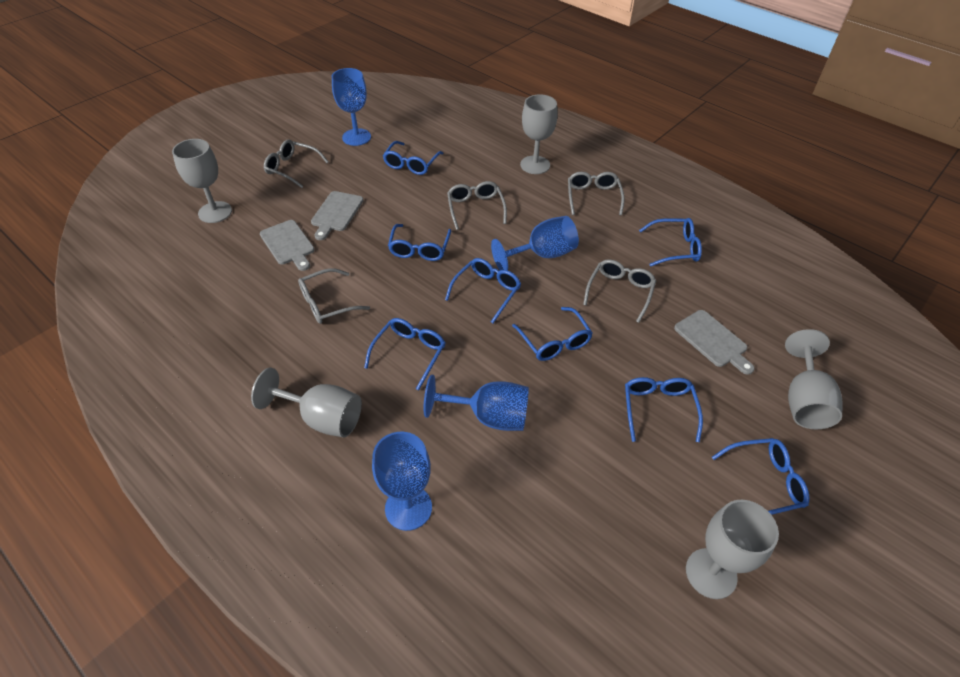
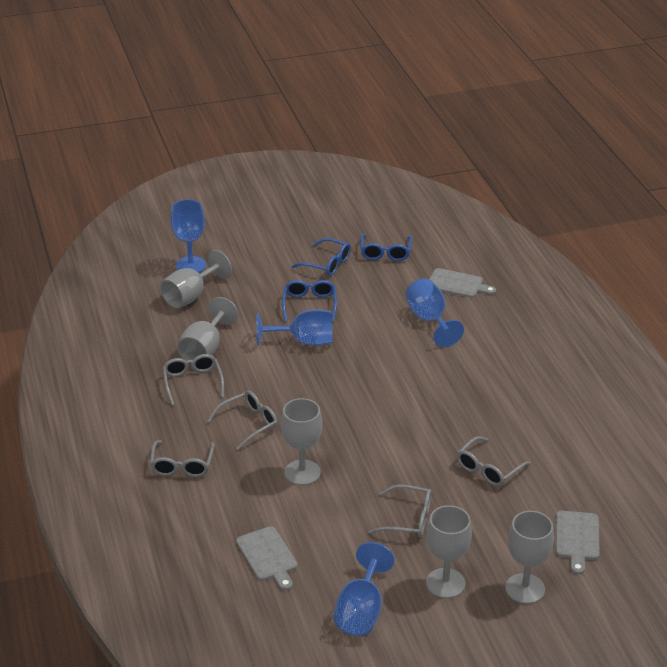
blue glasses: 8 -> 3

